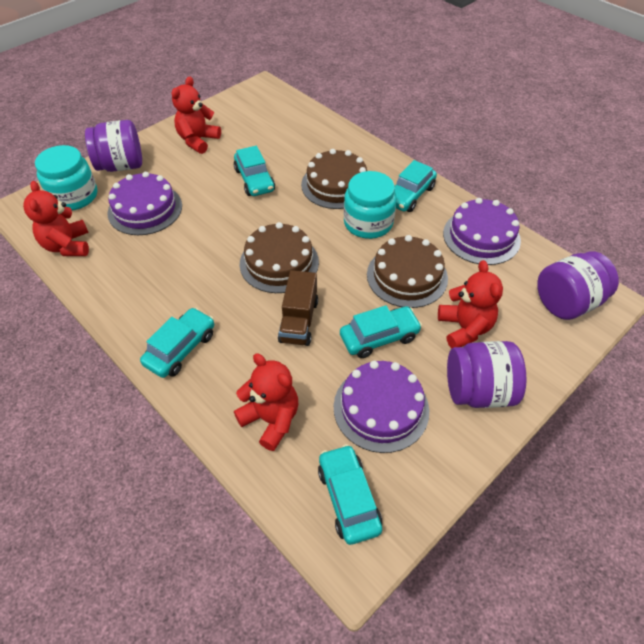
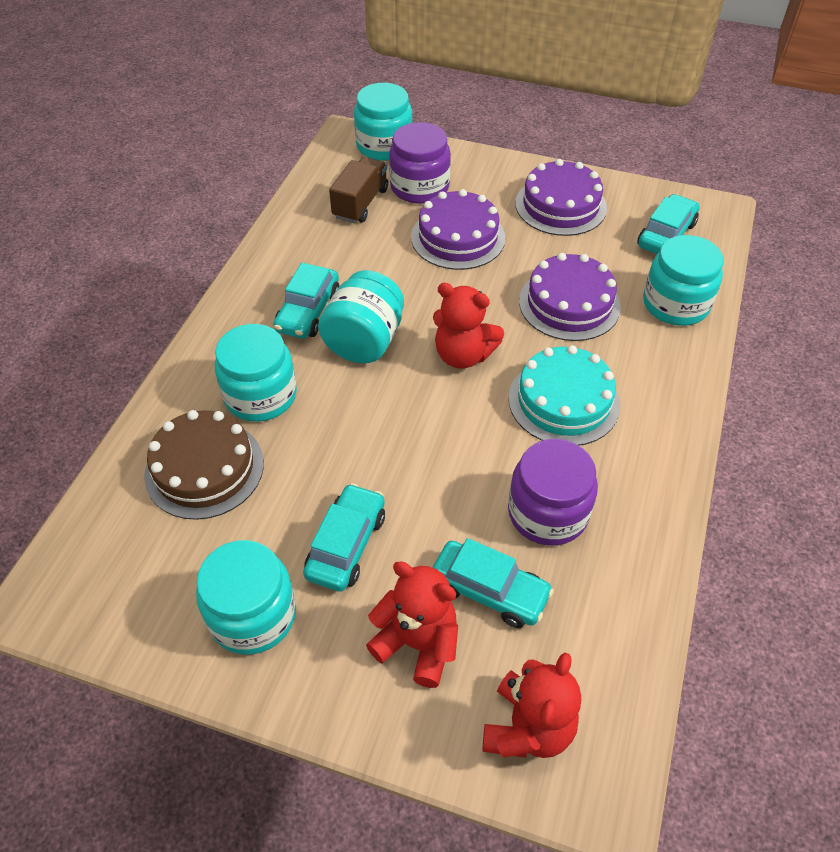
brown cake: 3 -> 1
purple jar: 3 -> 2
red teddy bear: 4 -> 3
turquoise cake: 0 -> 1
turquoise car: 5 -> 4
turquoise jar: 2 -> 5

